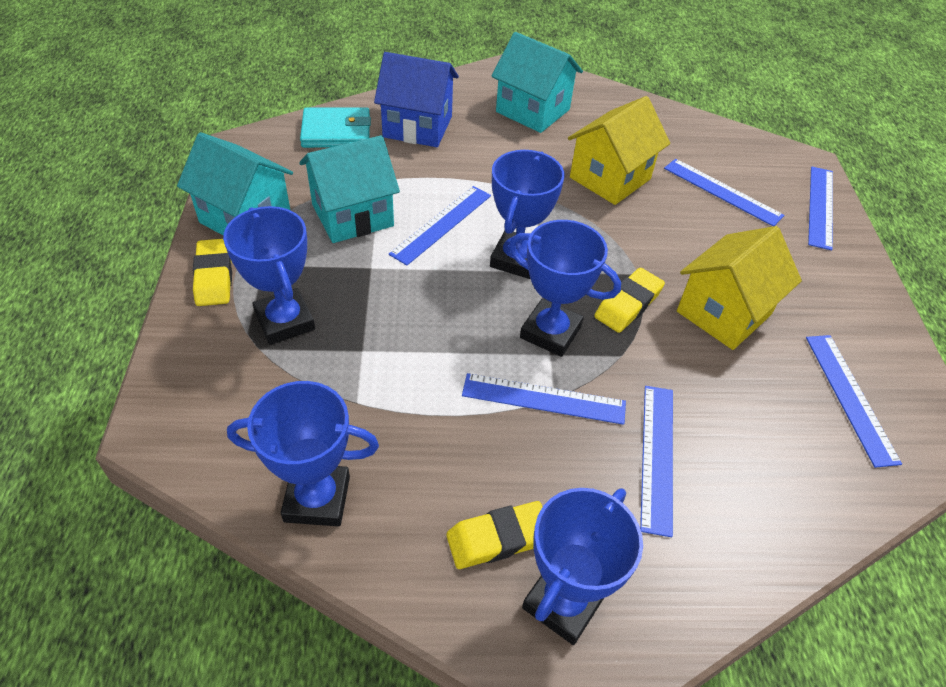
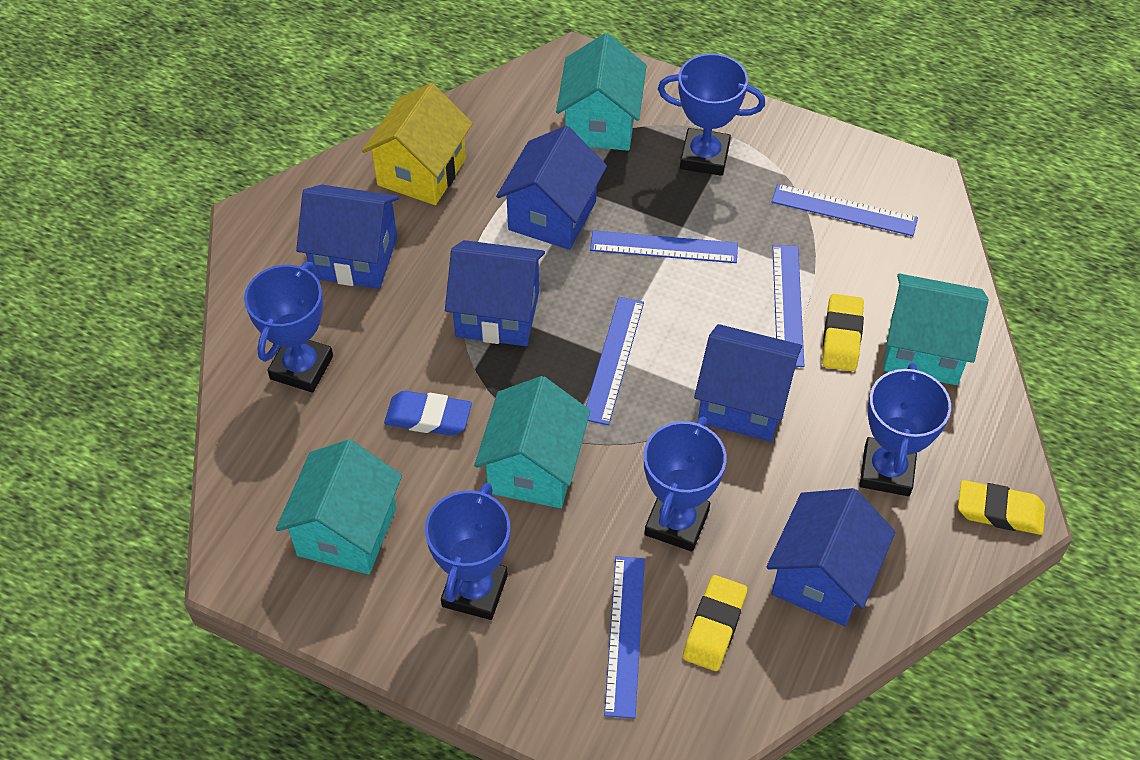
blue eraser: 0 -> 1
blue house: 1 -> 5
blue ruler: 6 -> 5
turquoise house: 3 -> 4
turquoise wallet: 1 -> 0
yellow house: 2 -> 1

